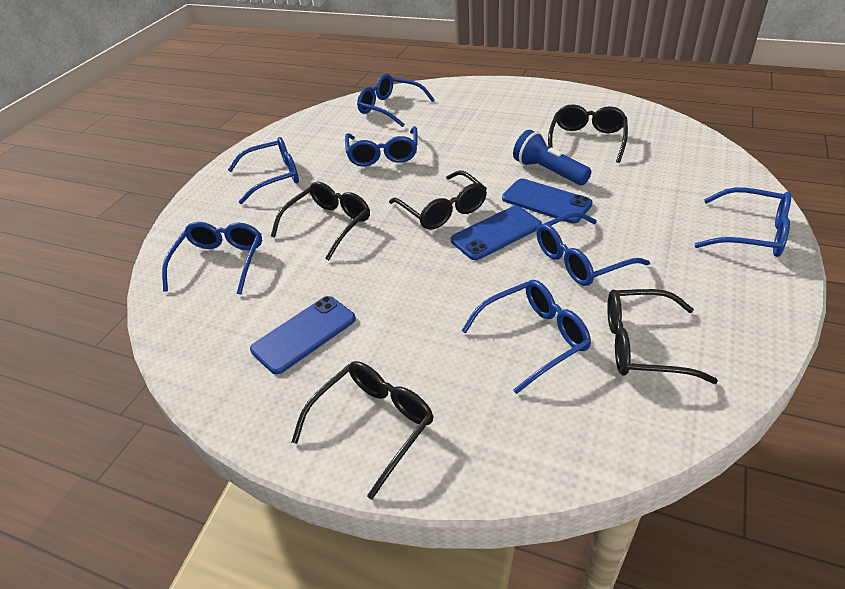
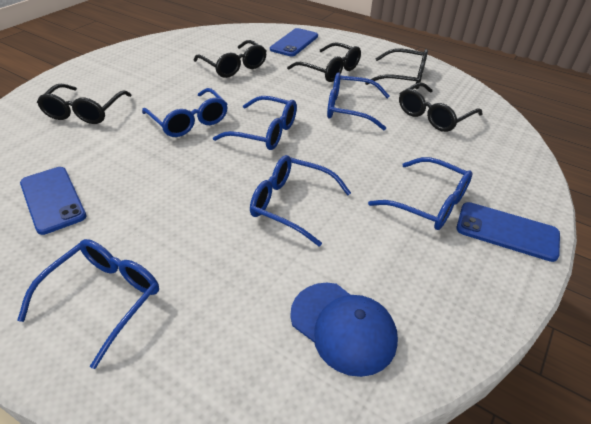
blue cap: 0 -> 1
blue flashlight: 1 -> 0
blue glasses: 7 -> 6

